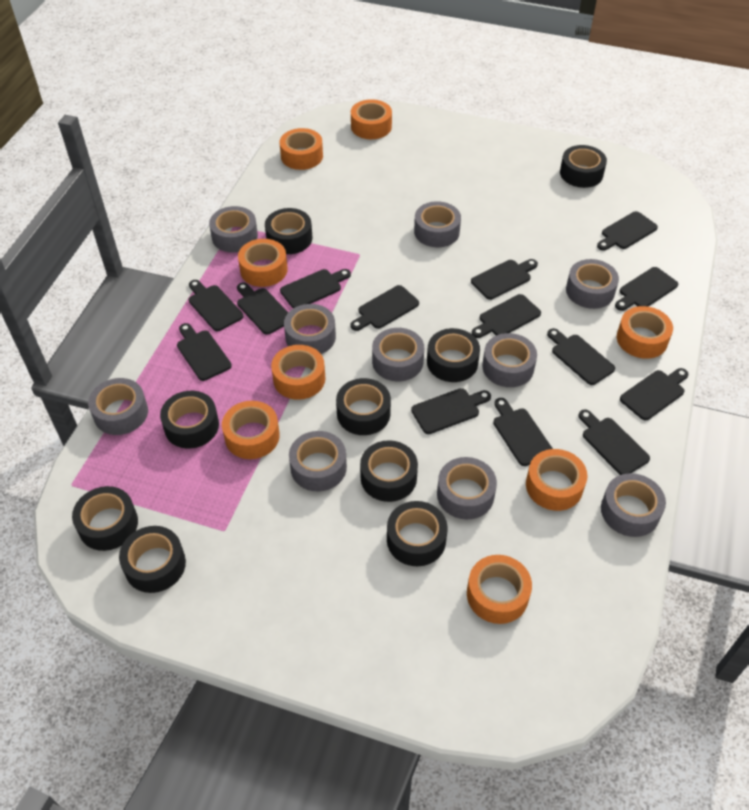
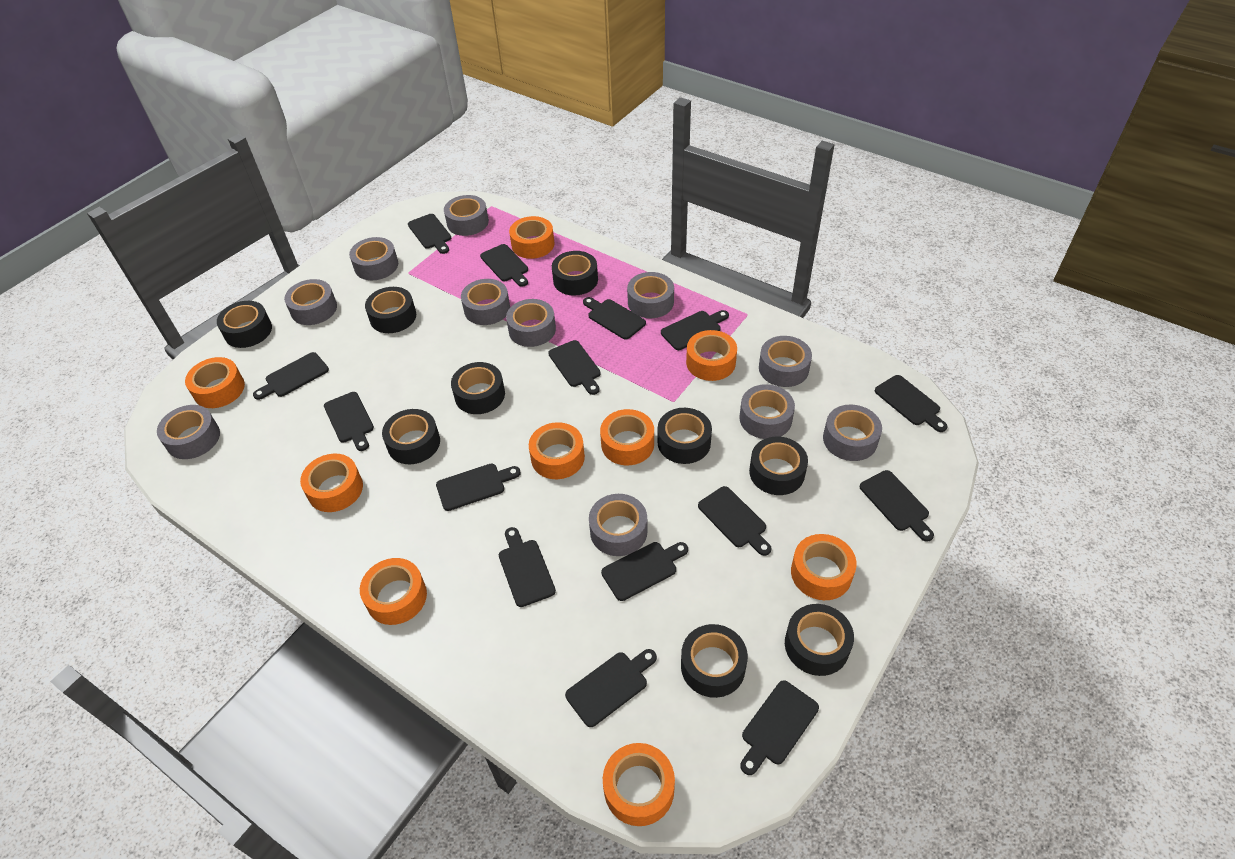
black cutting board: 14 -> 15
grey tape: 10 -> 11
orange tape: 8 -> 9

